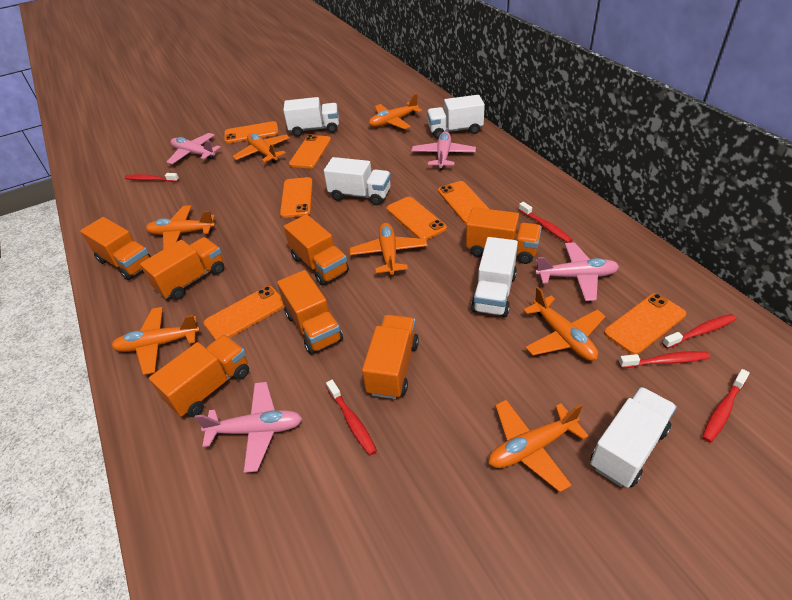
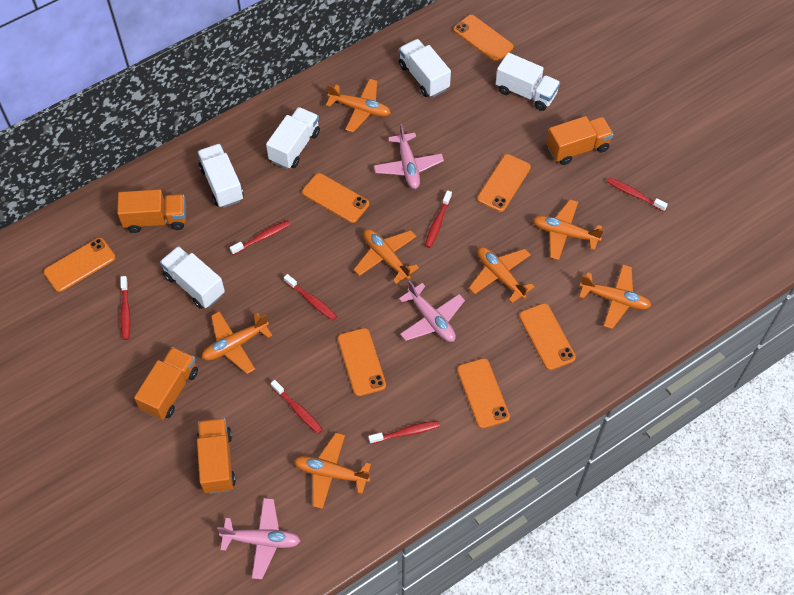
orange truck: 7 -> 4
pink plane: 4 -> 3
red toothbrush: 6 -> 7

